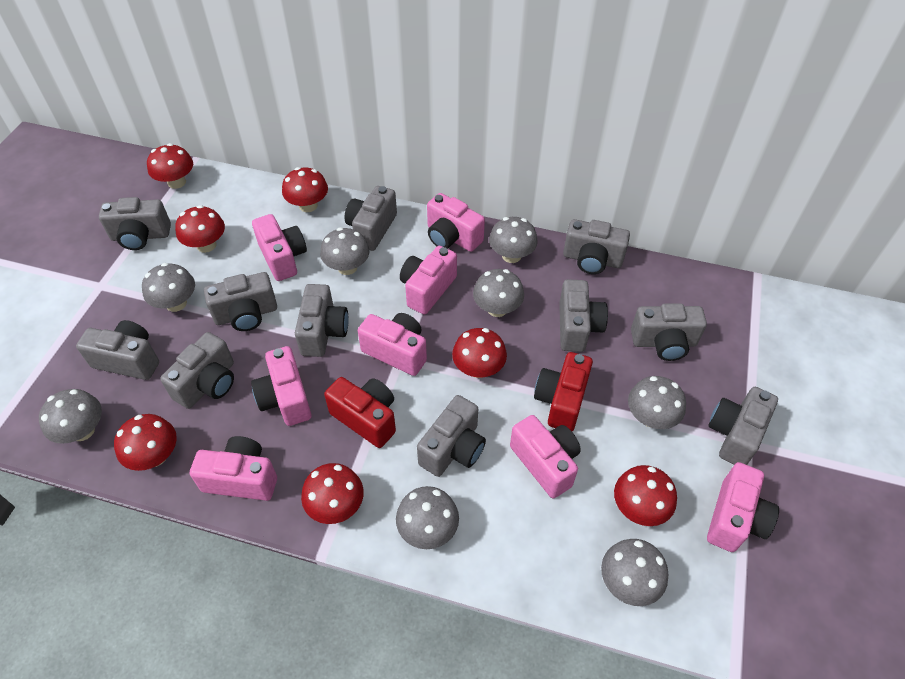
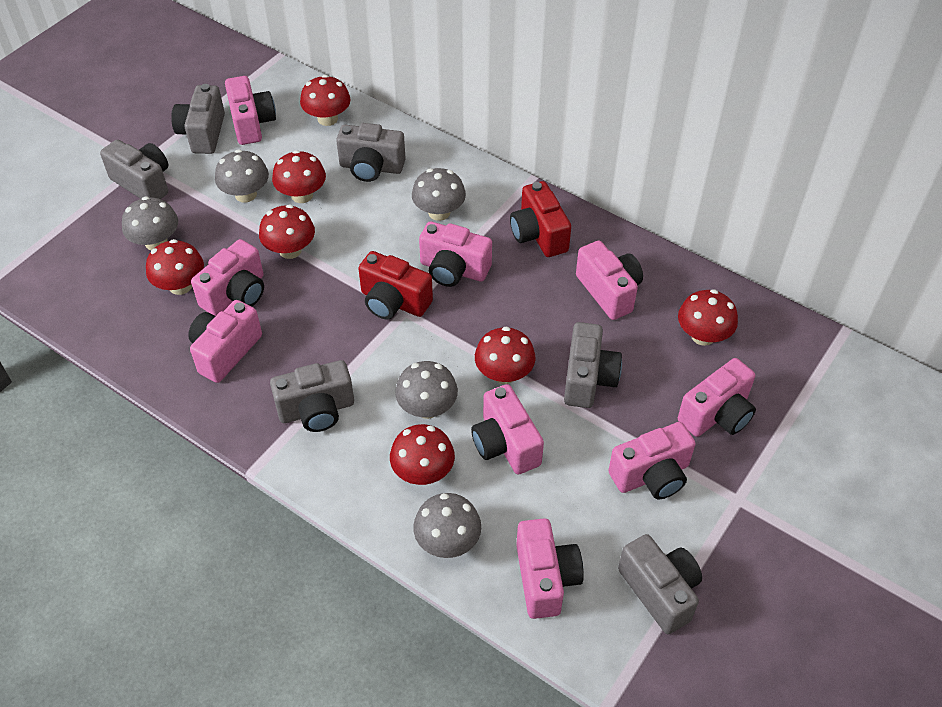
grey camera: 11 -> 6
grey mushroom: 8 -> 5
pink camera: 8 -> 9

